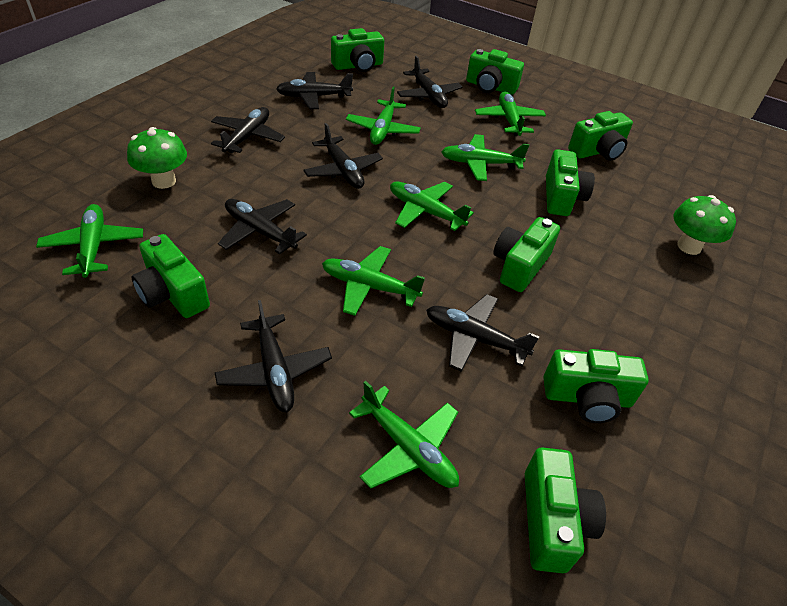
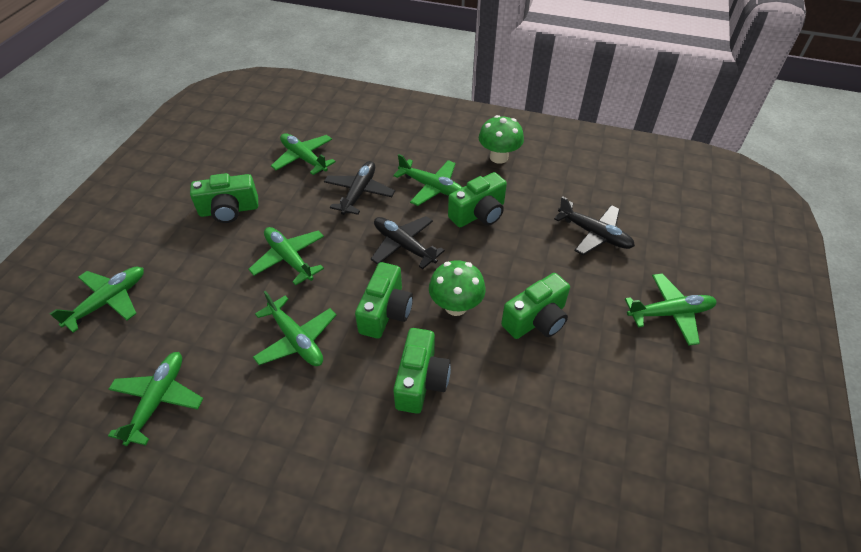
black plane: 7 -> 3
green camera: 8 -> 5

